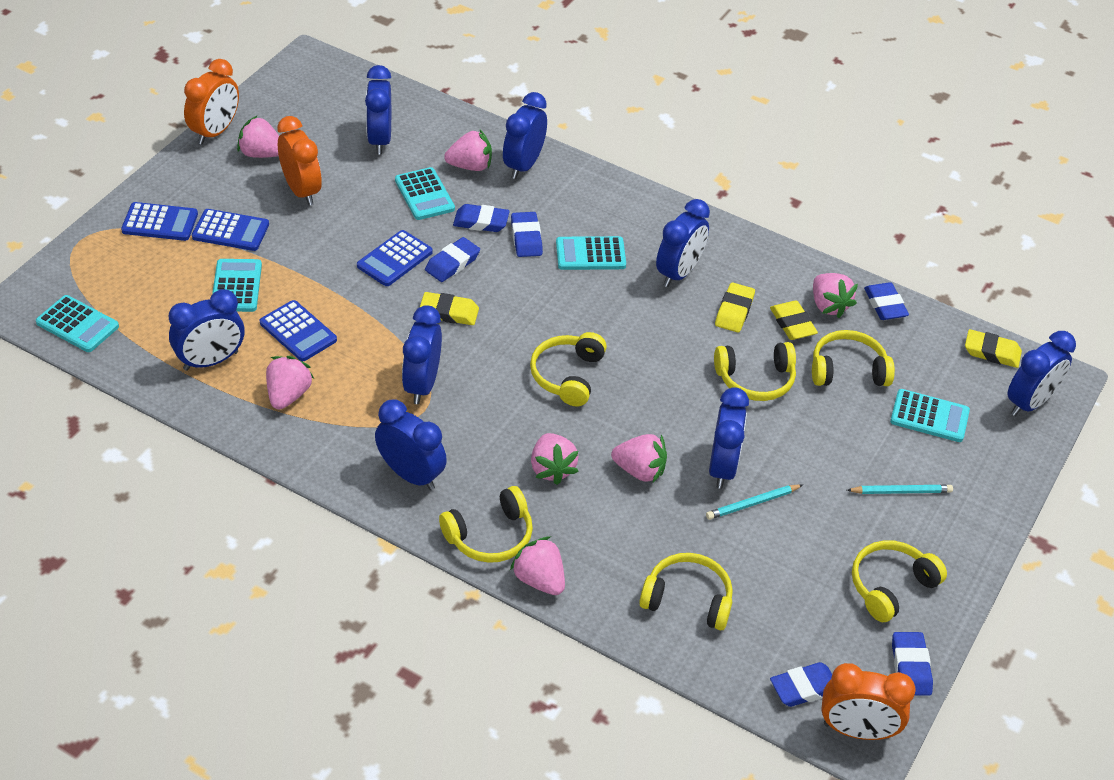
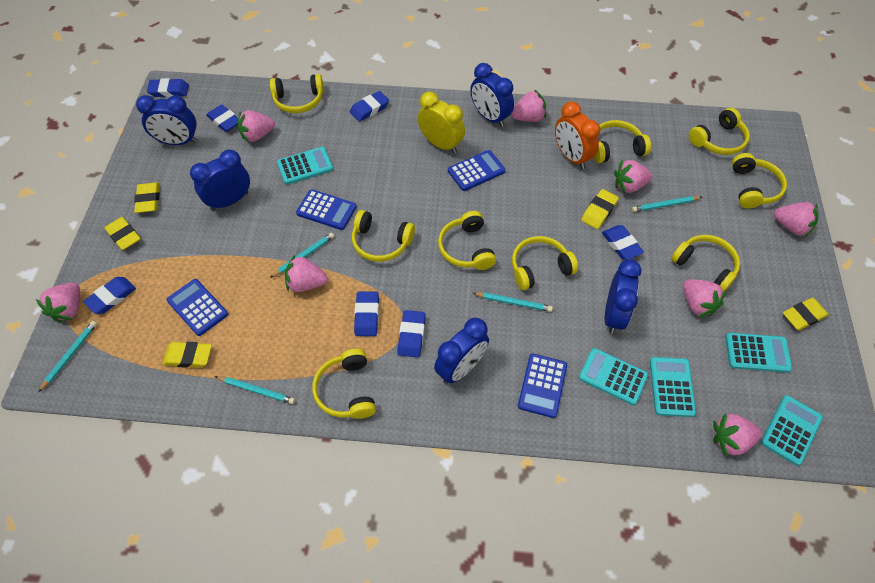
blue clock: 8 -> 5
blue eraser: 6 -> 7
orange clock: 3 -> 1
pink strawberry: 7 -> 8
turquoise pencil: 2 -> 5
yellow clock: 0 -> 1
yellow eraser: 4 -> 5
yellow headphones: 6 -> 9

